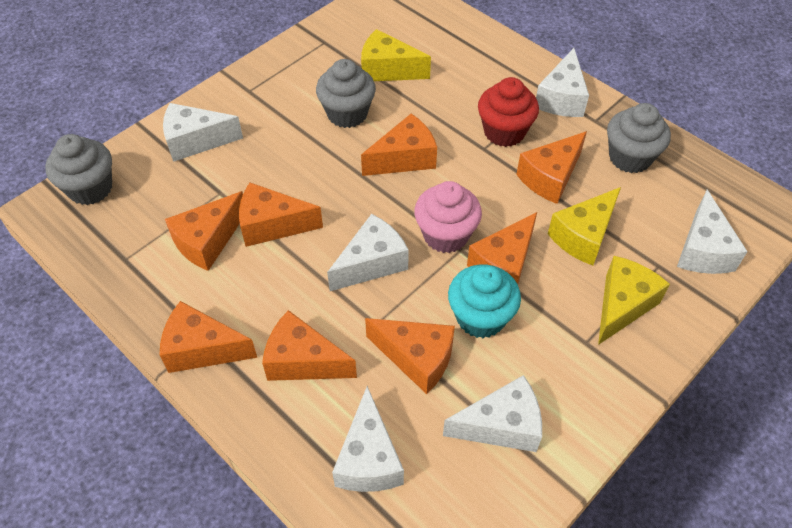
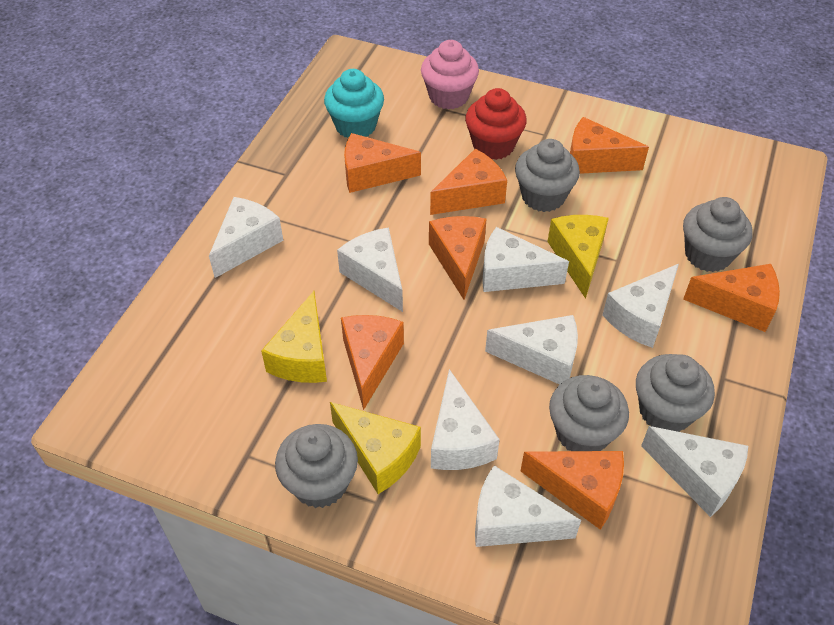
grey cupcake: 3 -> 5
orange cheese: 8 -> 7
white cheese: 6 -> 8

